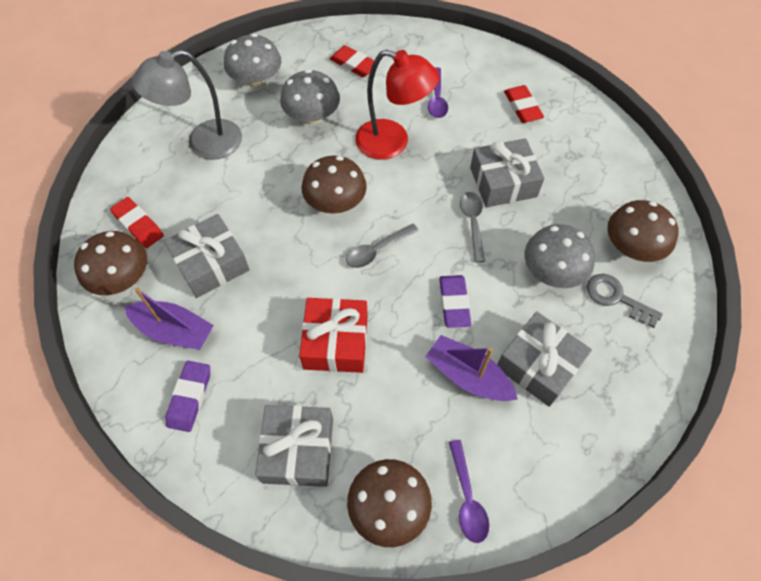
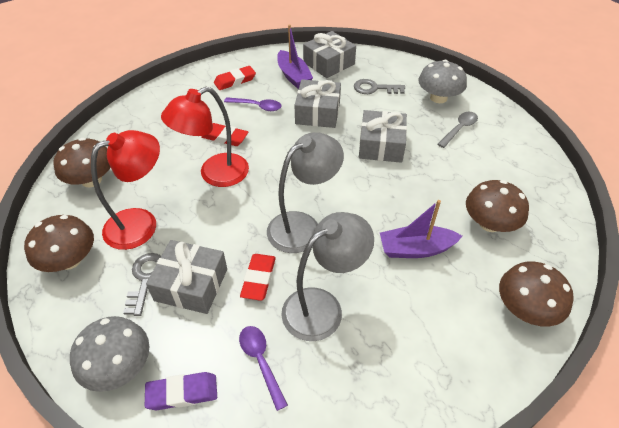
grey key: 1 -> 2
grey lamp: 1 -> 2
grey mushroom: 3 -> 2
grey spoon: 2 -> 1
purple eraser: 2 -> 1
red gift: 1 -> 0
red lamp: 1 -> 2

